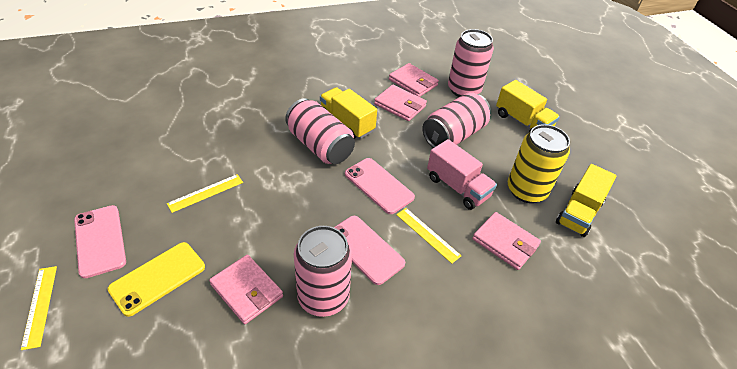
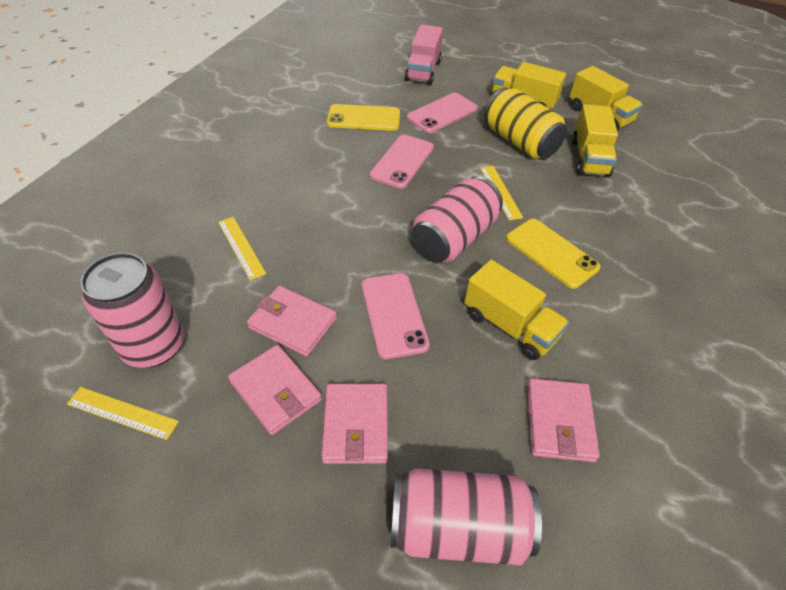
pink can: 4 -> 3
yellow phone: 1 -> 2
yellow truck: 3 -> 4

